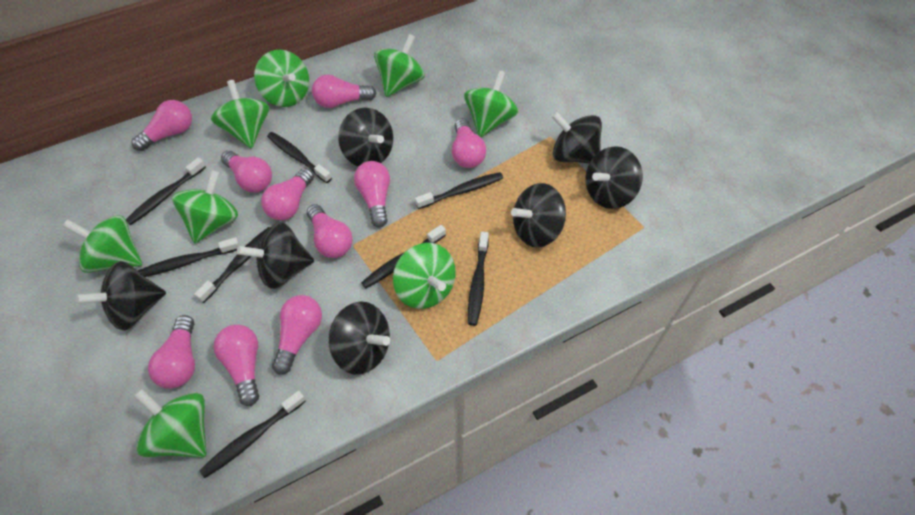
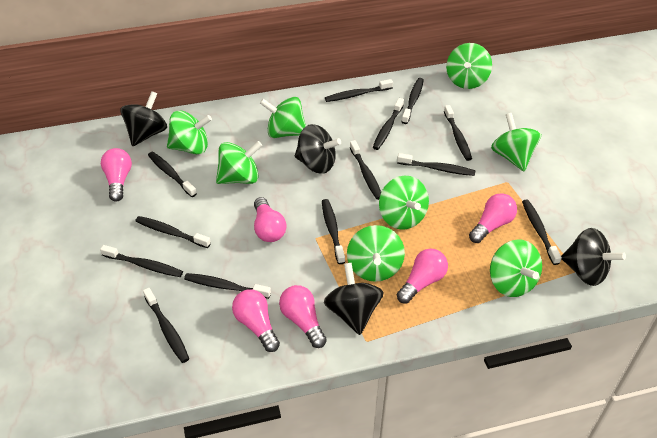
black spinning top: 7 -> 4
black toothbrush: 8 -> 13
pink light bulb: 10 -> 6

